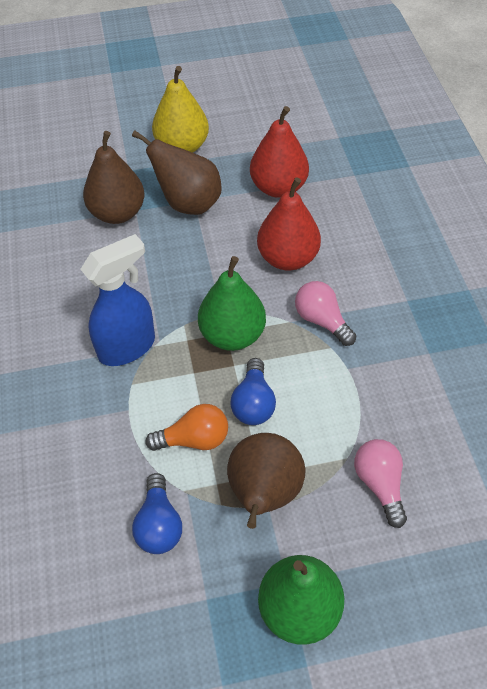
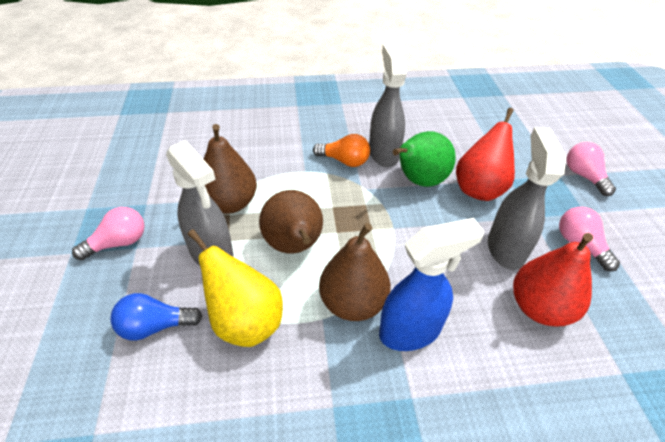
blue light bulb: 2 -> 1
green pear: 2 -> 1
grey spray bottle: 0 -> 3
pink light bulb: 2 -> 3

